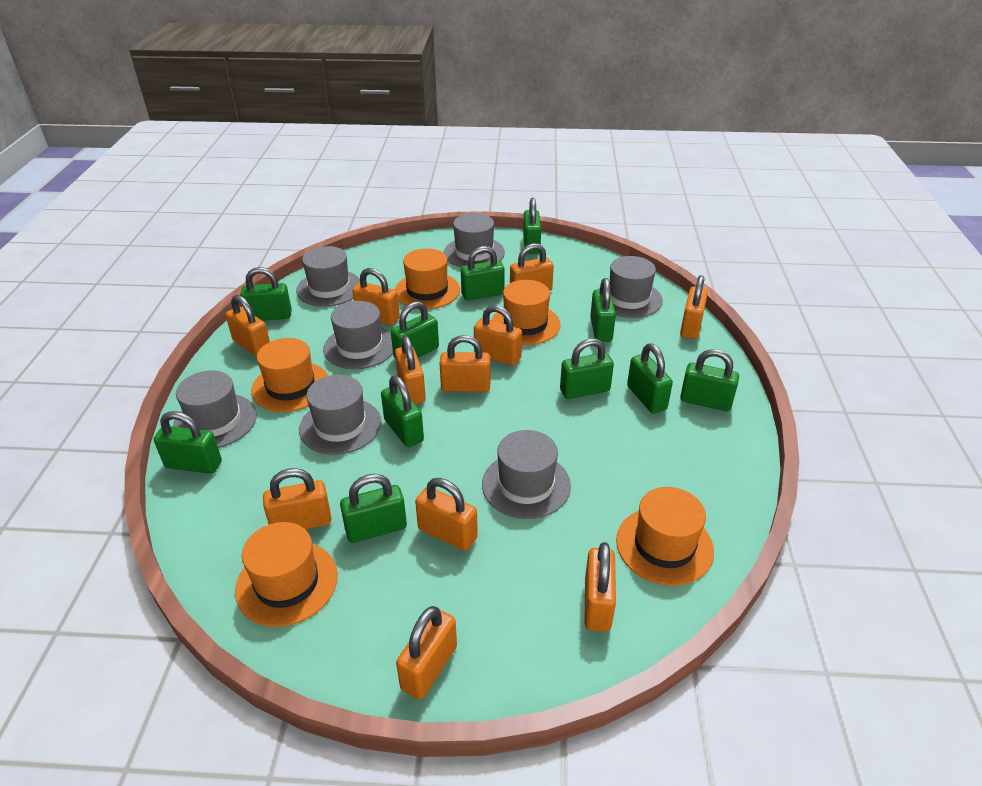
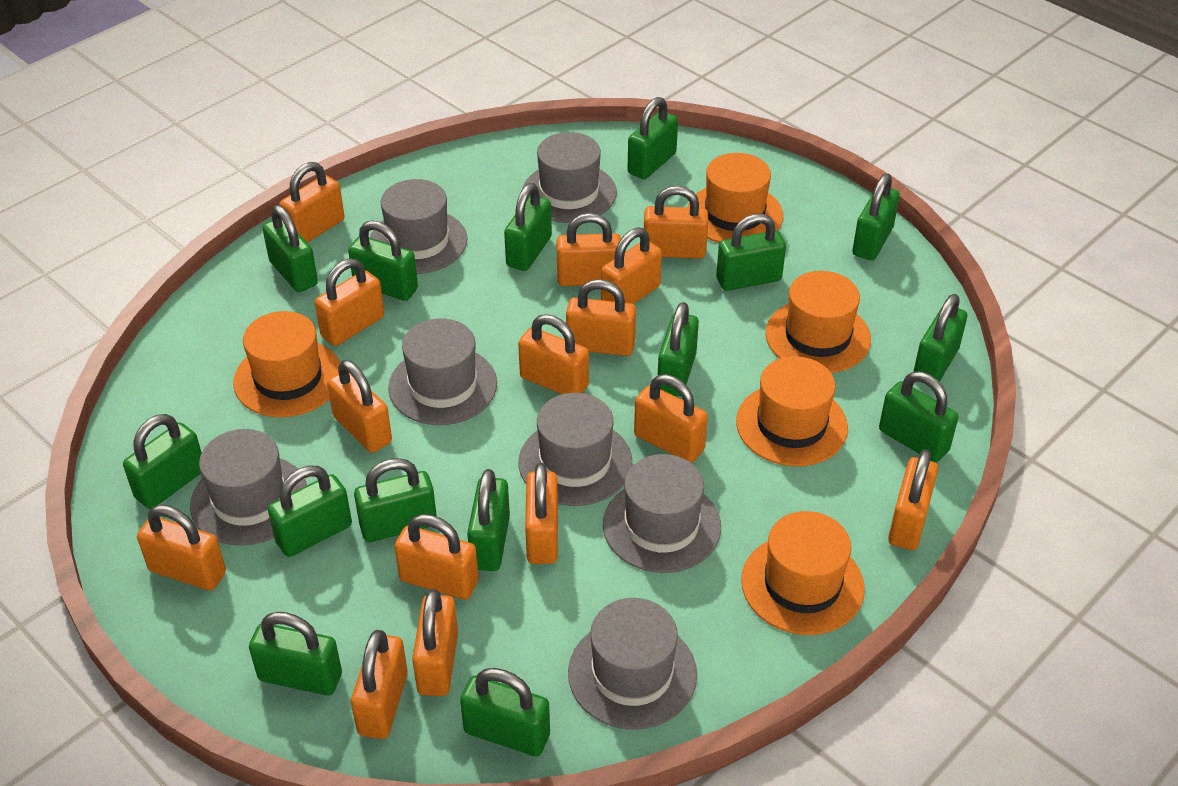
green padlock: 11 -> 15
orange padlock: 11 -> 15

